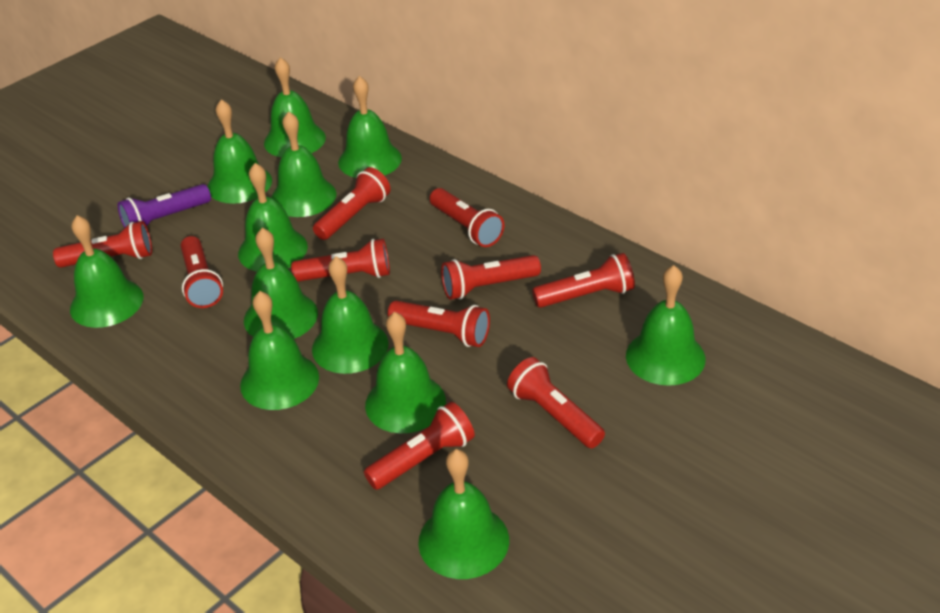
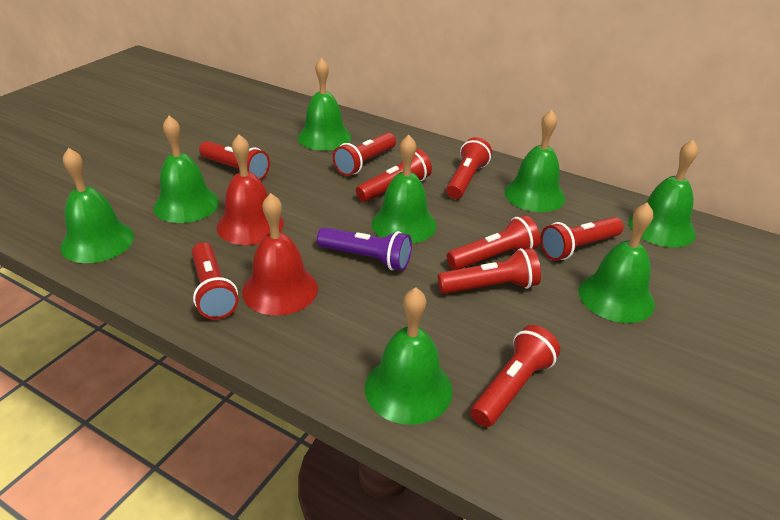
green bell: 12 -> 8
red bell: 0 -> 2
red flashlight: 10 -> 9

